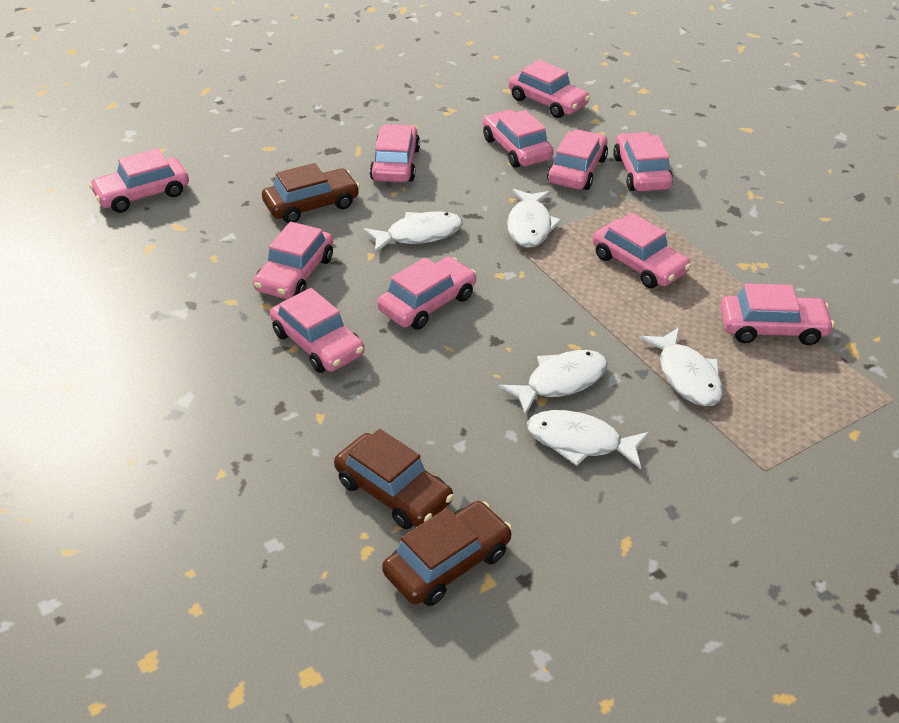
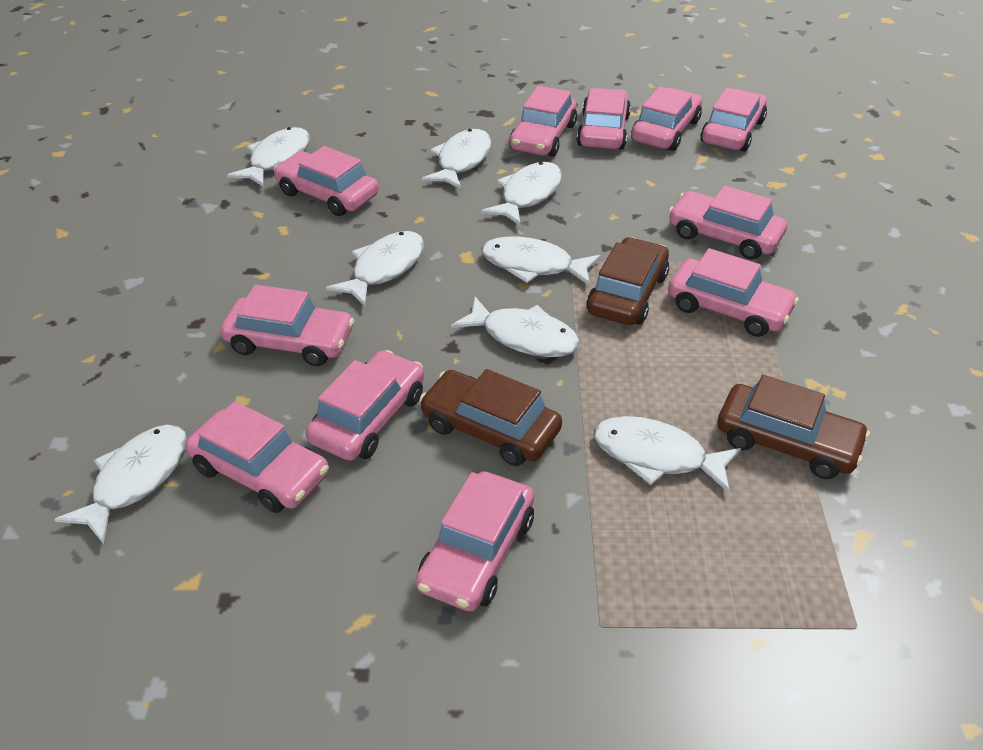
white fish: 5 -> 8

